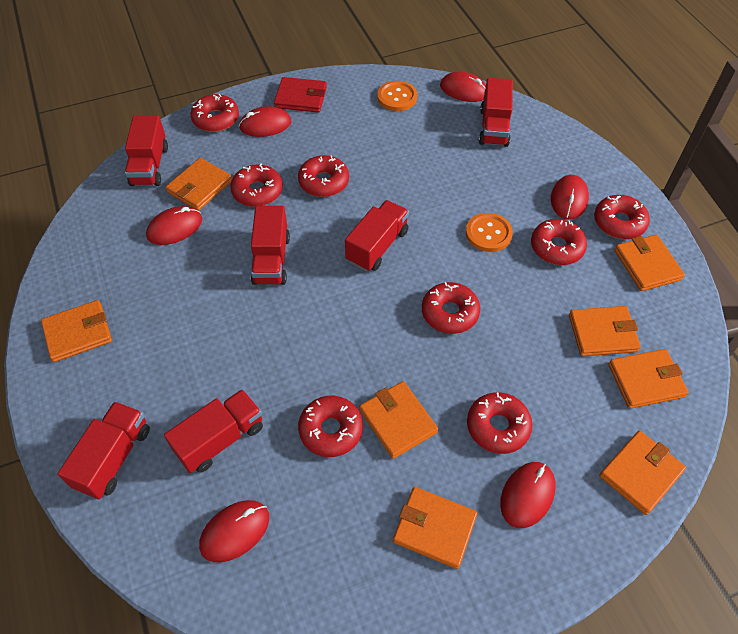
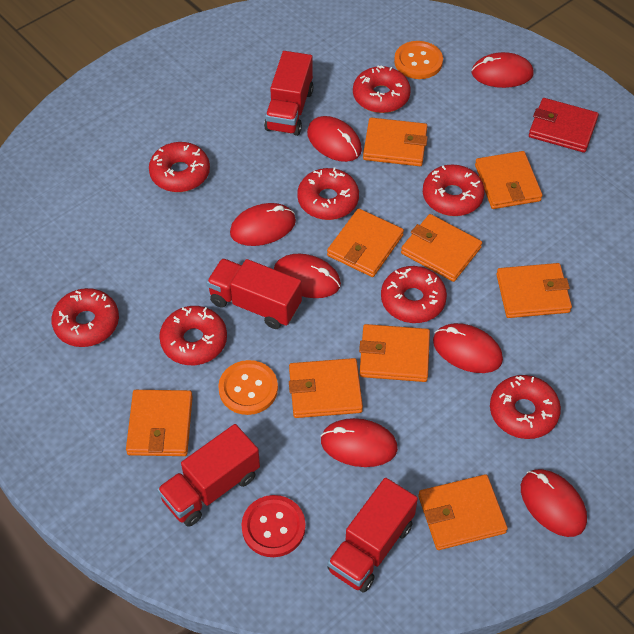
orange wallet: 8 -> 9
red button: 0 -> 1
red mouse: 6 -> 7
red truck: 6 -> 4

